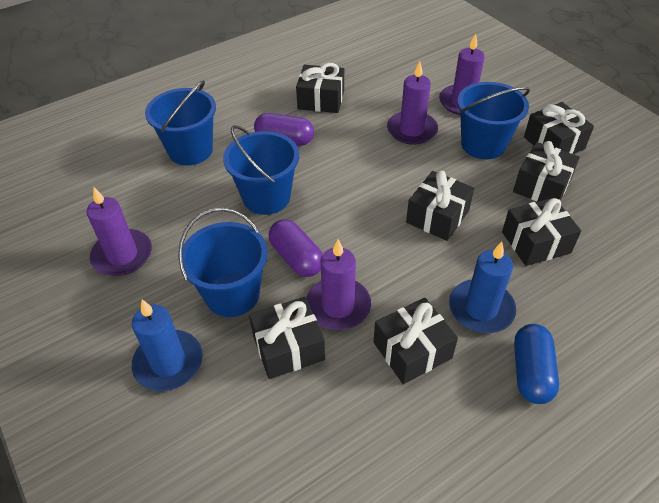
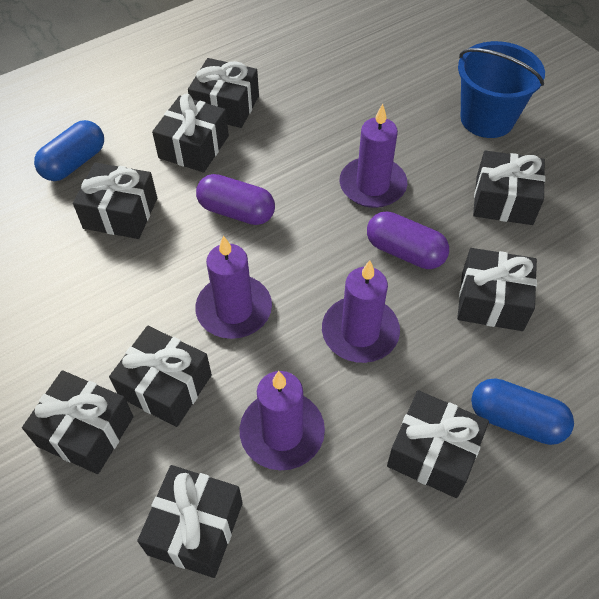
black gift: 7 -> 9
blue bucket: 4 -> 1
blue candle: 2 -> 0
blue capsule: 1 -> 2

